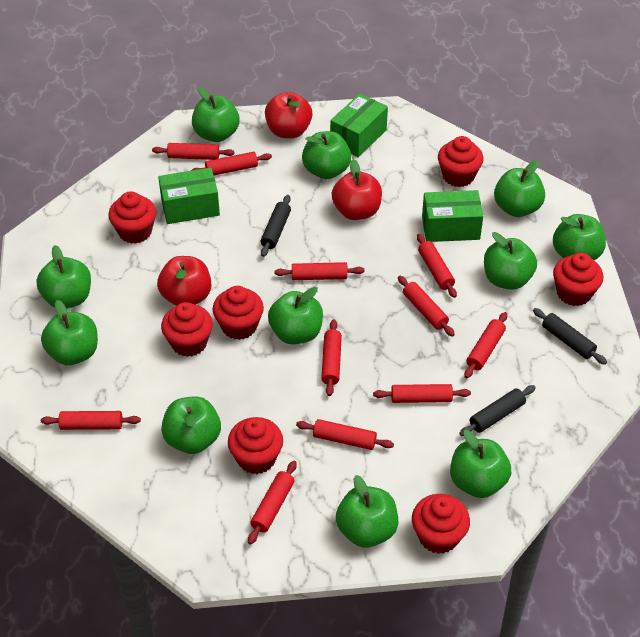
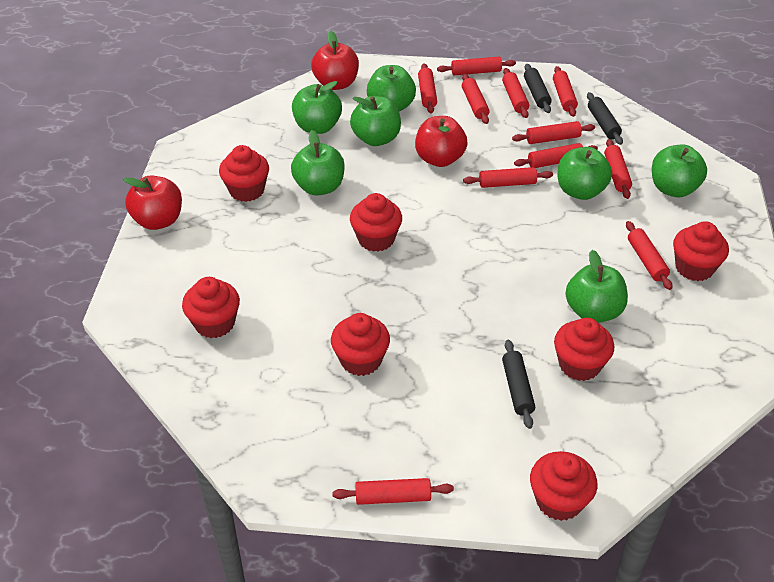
green apple: 11 -> 7
green box: 3 -> 0

